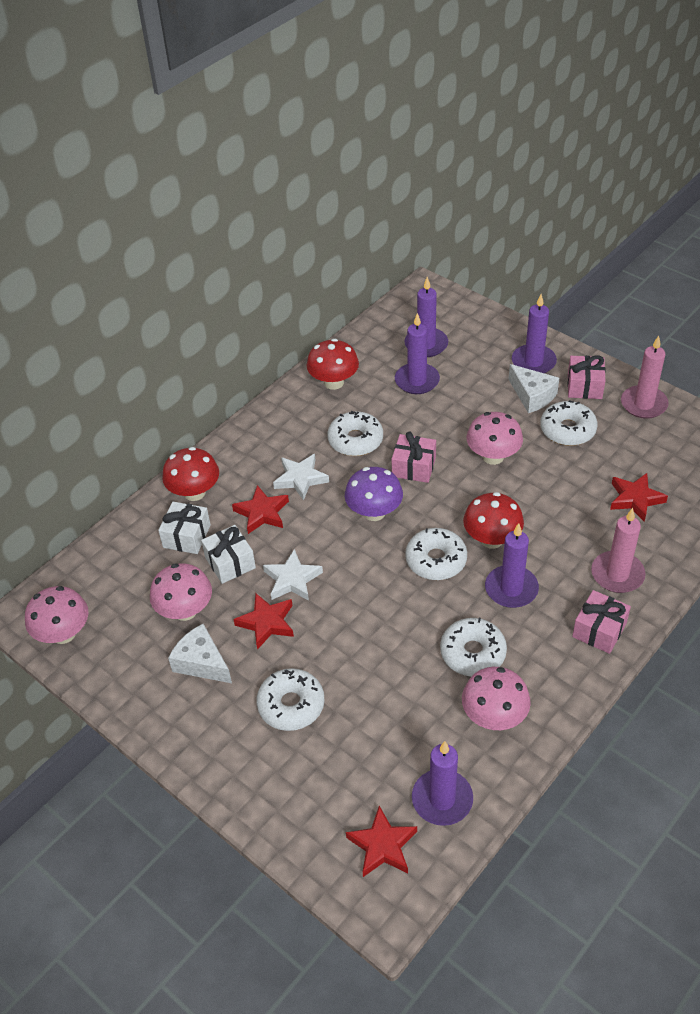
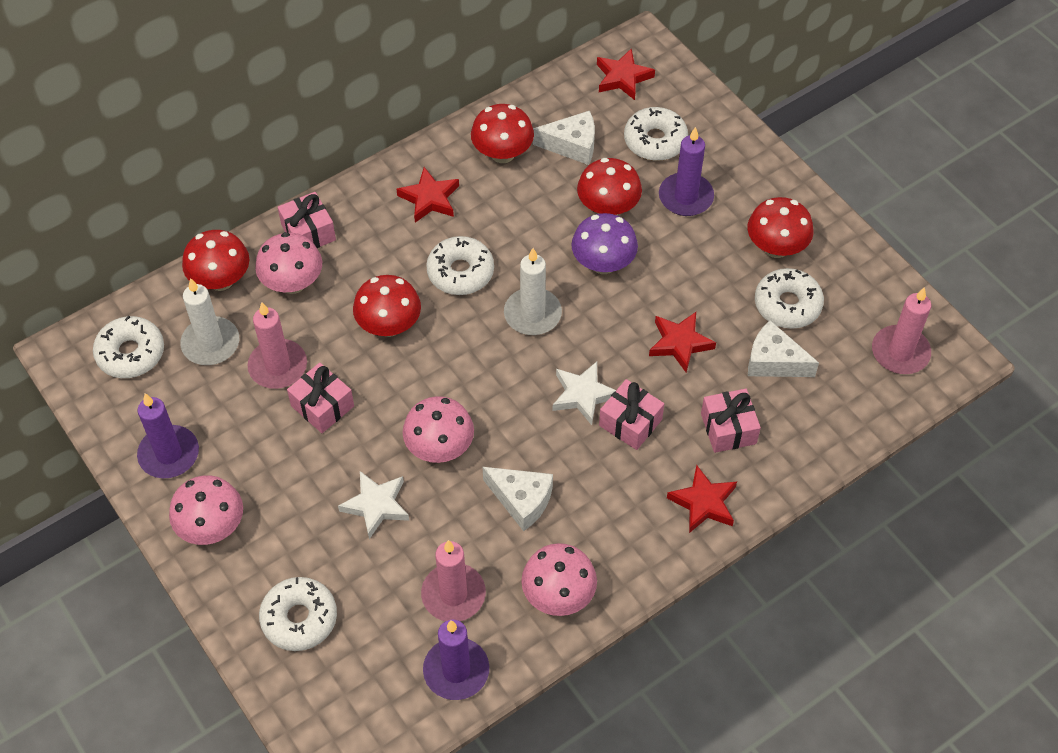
pink candle: 2 -> 3
pink gift: 3 -> 4
purple candle: 5 -> 3
red mushroom: 3 -> 5
white candle: 0 -> 2
white cheese: 2 -> 3
white gift: 2 -> 0

